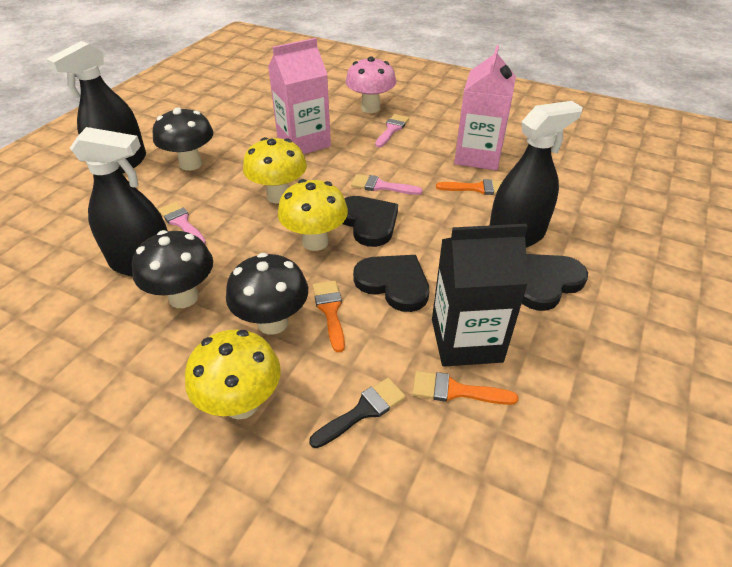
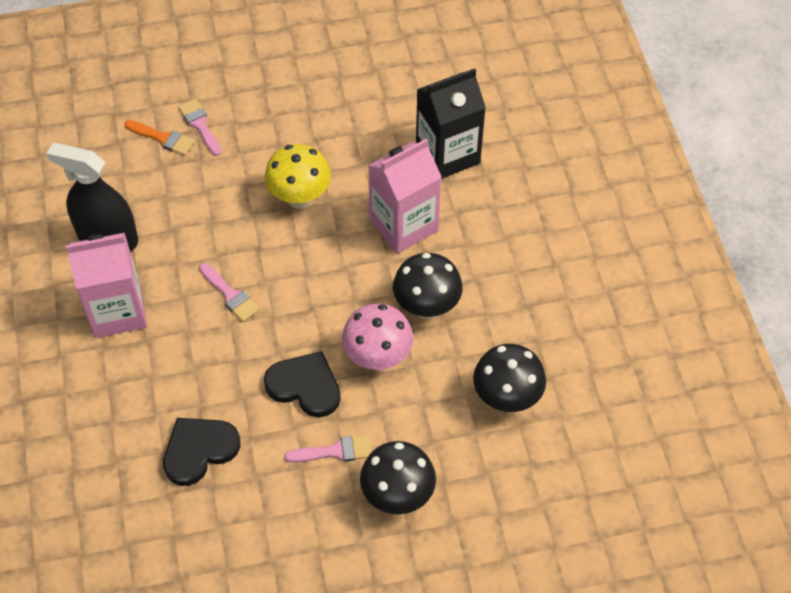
black brush: 1 -> 0
black heart: 3 -> 2
black spray bottle: 3 -> 1
orange brush: 3 -> 1
yellow mushroom: 3 -> 1

